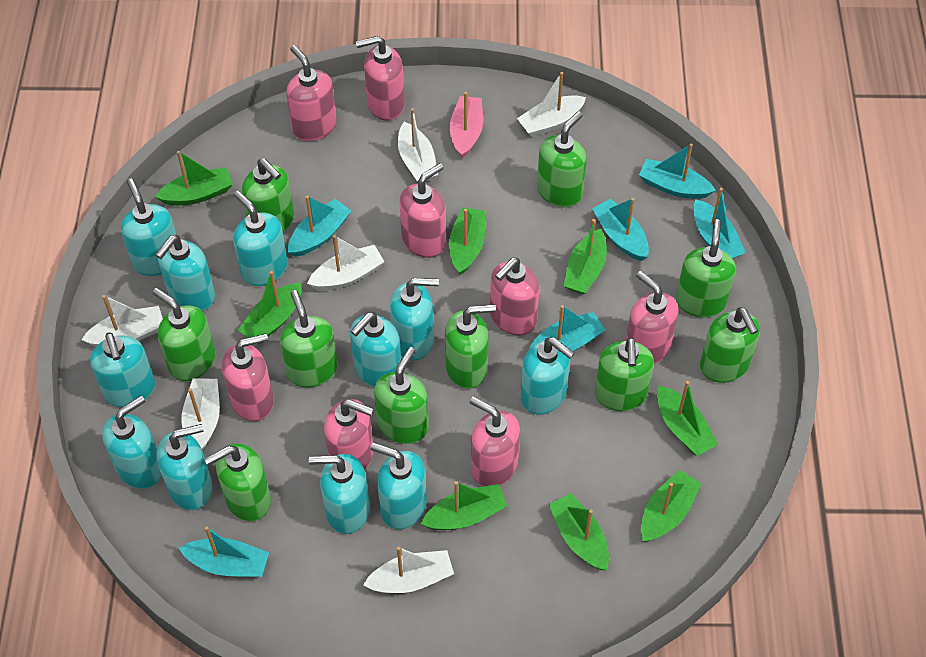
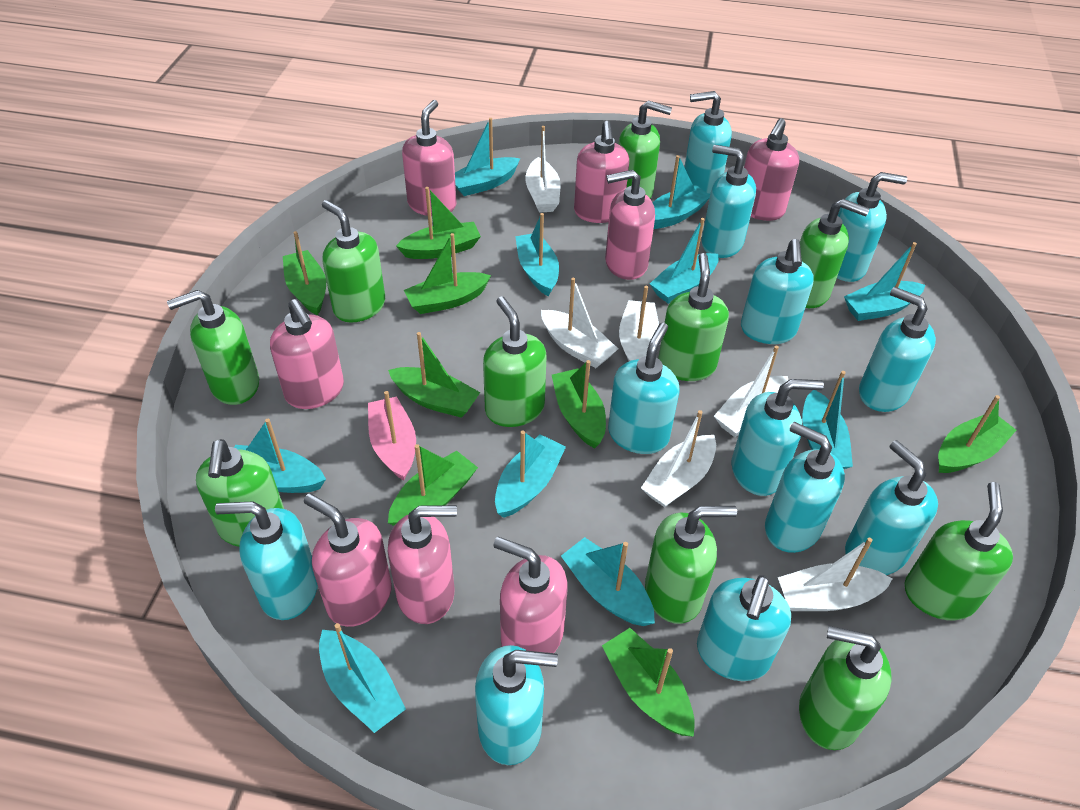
turquoise boat: 6 -> 10
turquoise soap dispenser: 11 -> 12

